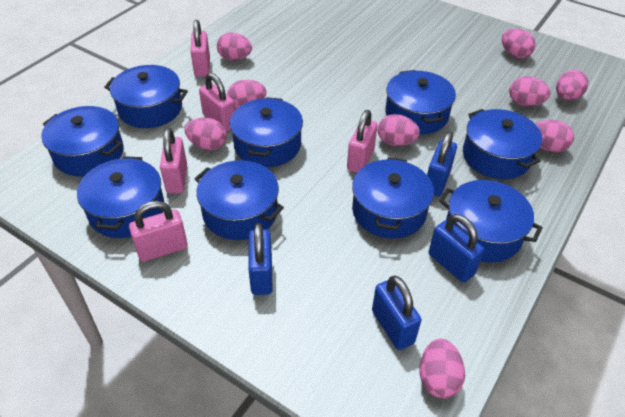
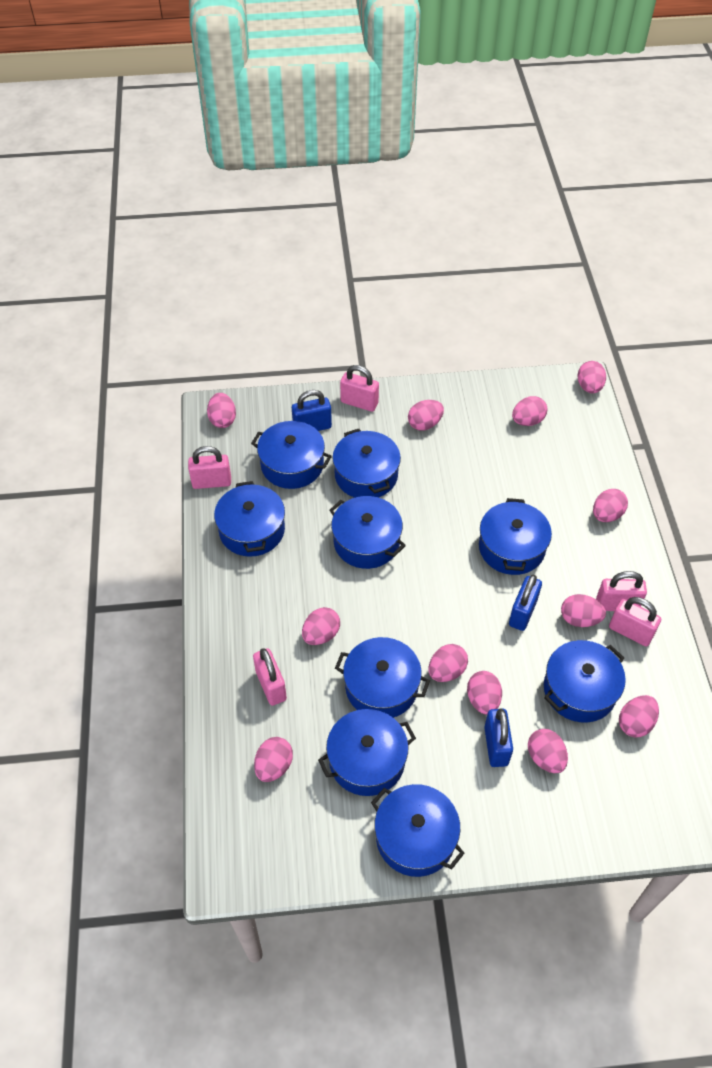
blue padlock: 4 -> 3
pink egg: 9 -> 12

